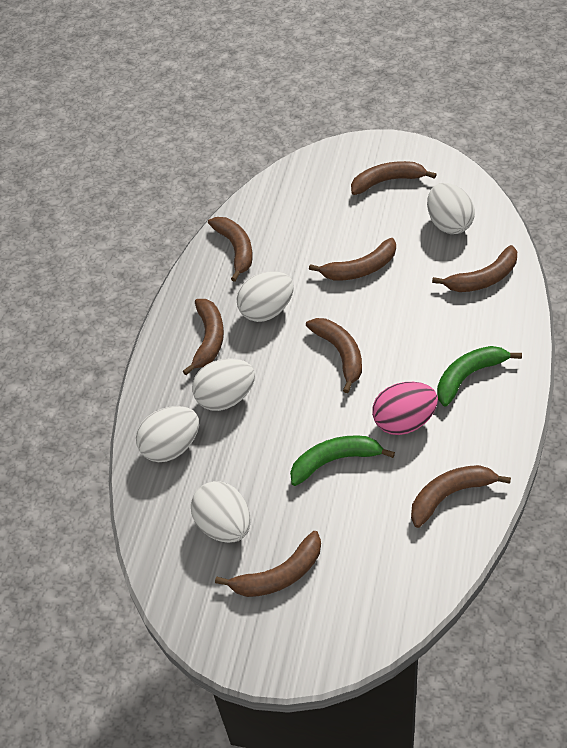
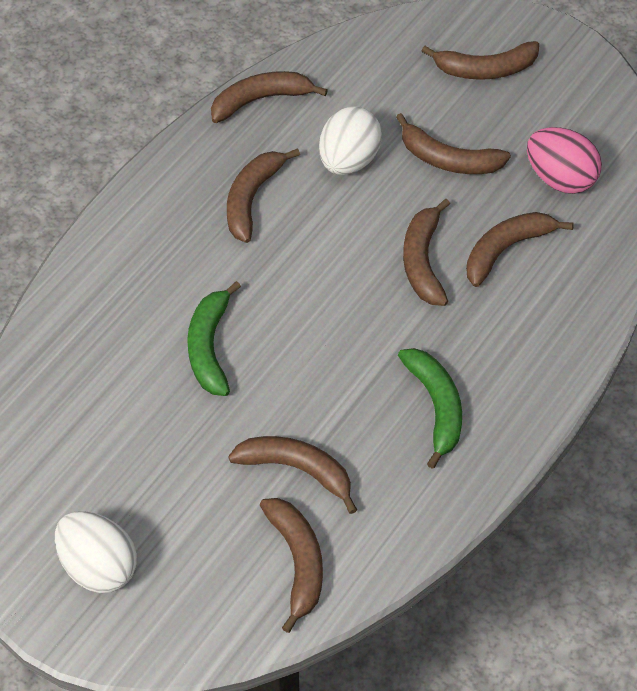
white egg: 5 -> 2

